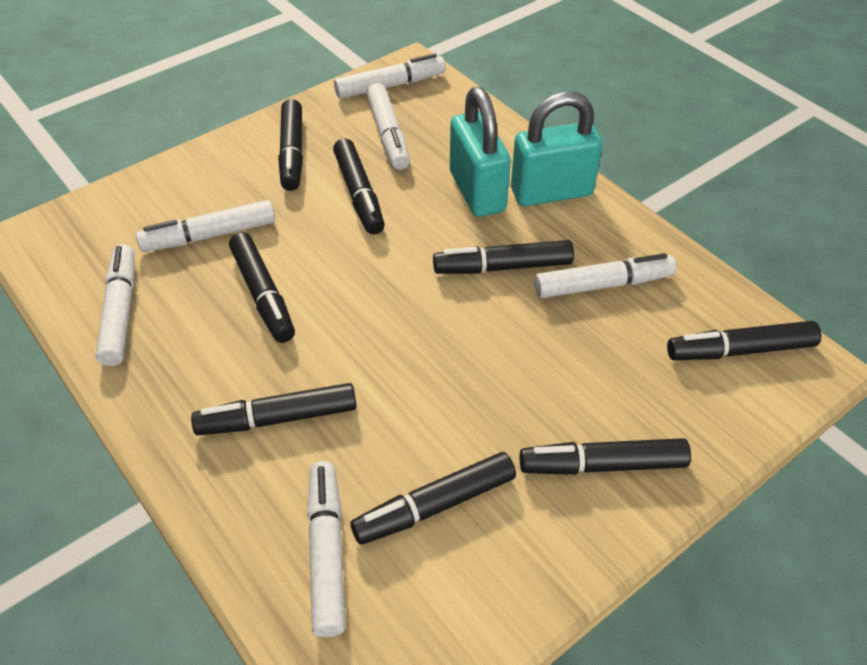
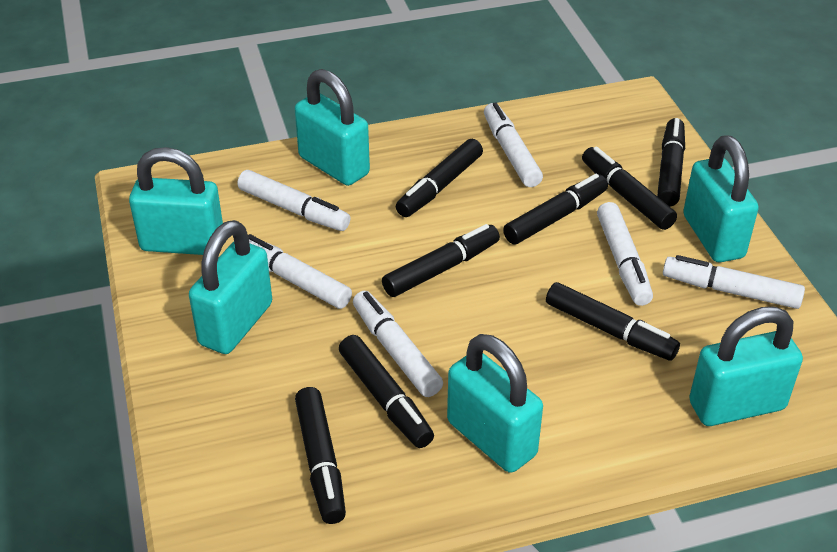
turquoise padlock: 2 -> 6

